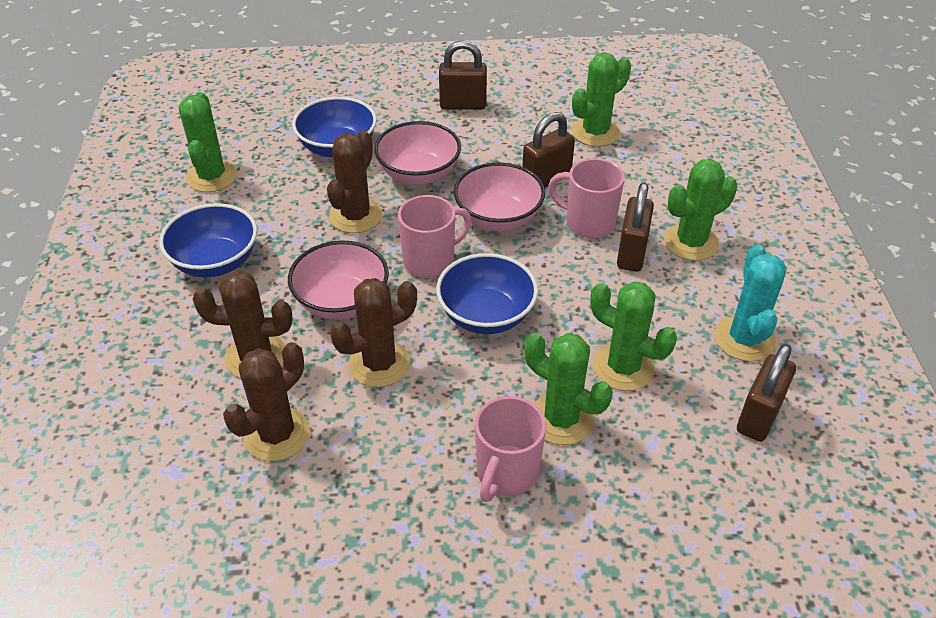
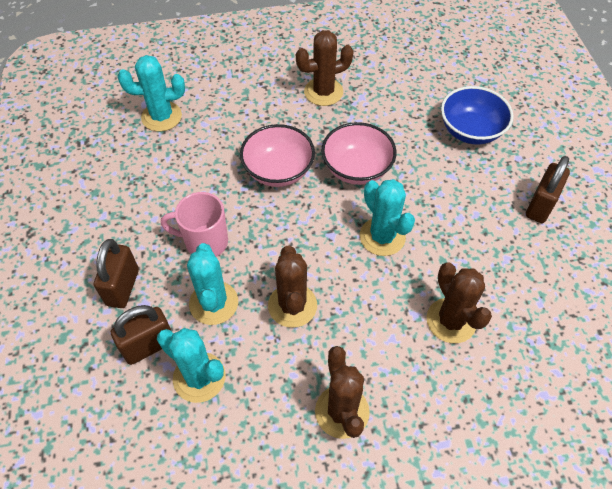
blue bowl: 3 -> 1
brown padlock: 4 -> 3
green cactus: 5 -> 0
pink bowl: 3 -> 2
pink mug: 3 -> 1
turquoise cactus: 1 -> 4

